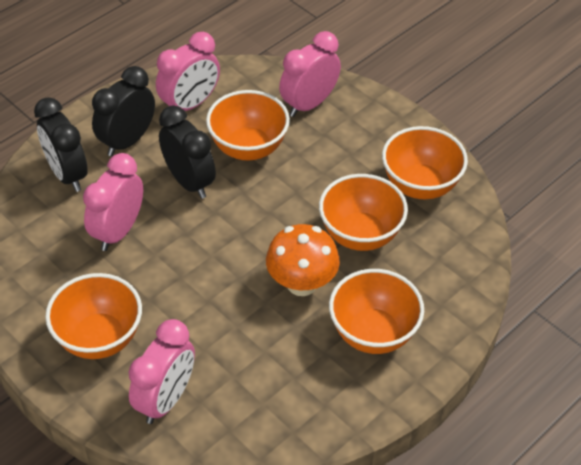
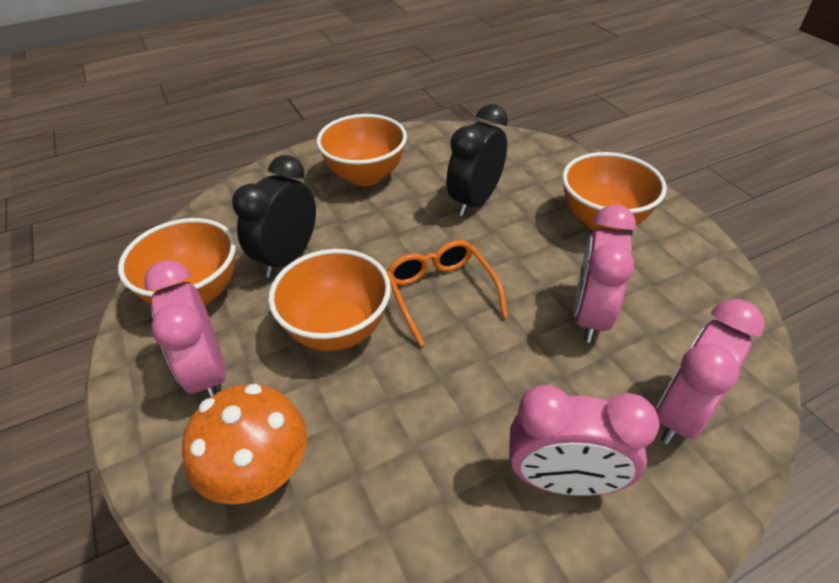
black clock: 3 -> 2
orange bowl: 5 -> 4
orange glasses: 0 -> 1

